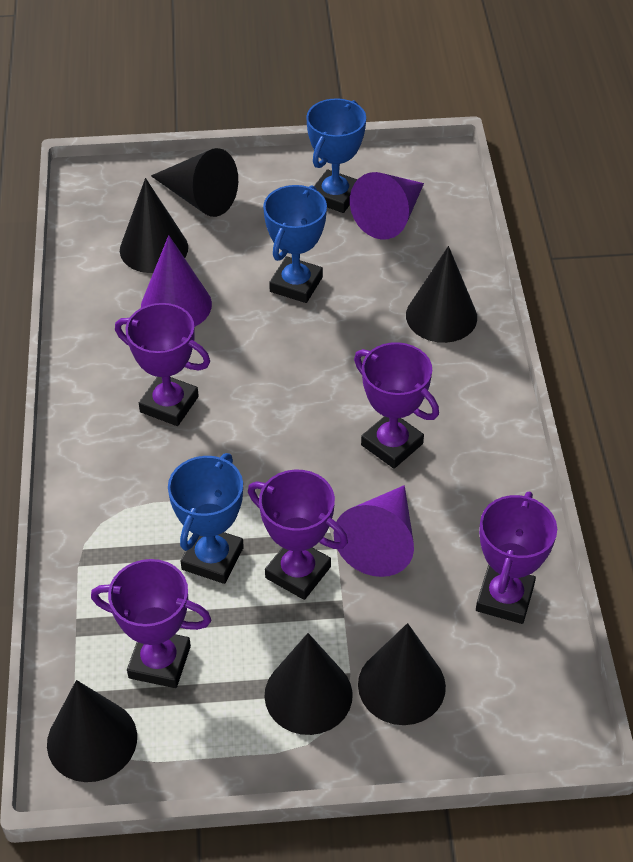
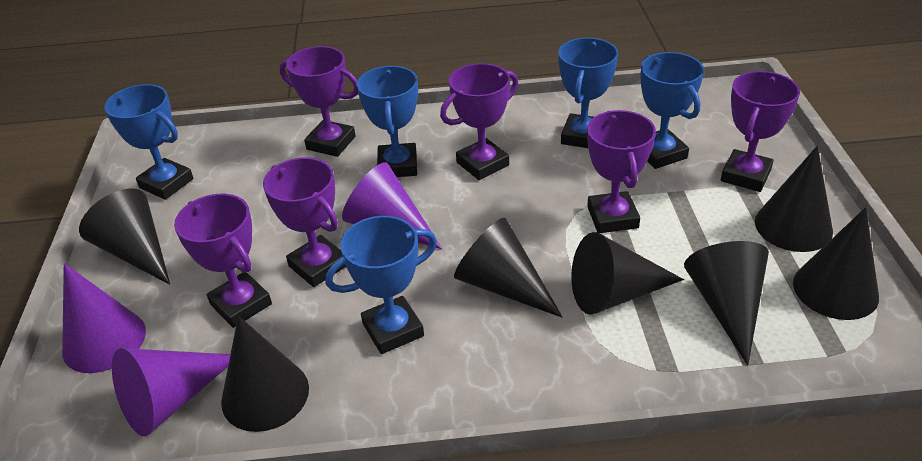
black cone: 6 -> 7
blue trophy: 3 -> 5
purple trophy: 5 -> 6

